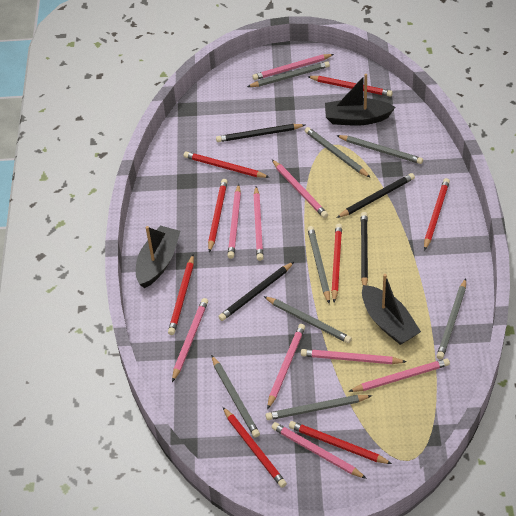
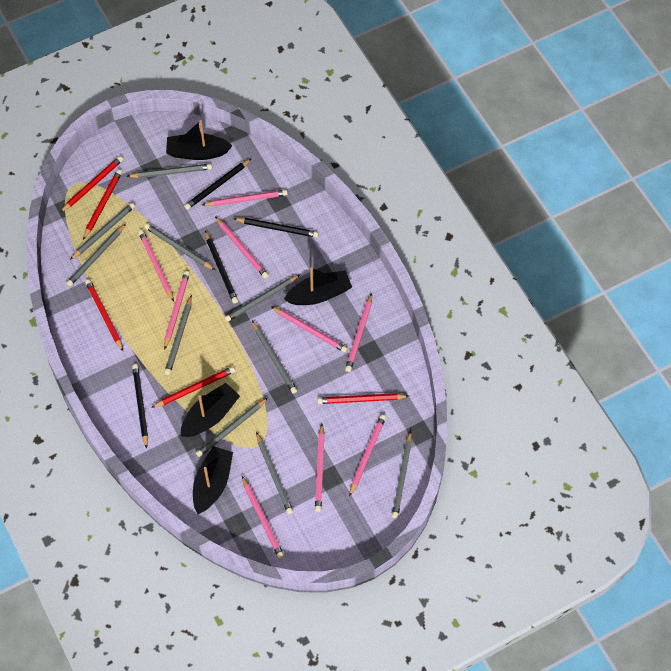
black boat: 3 -> 4
grey pencil: 8 -> 10
red pencil: 8 -> 5

